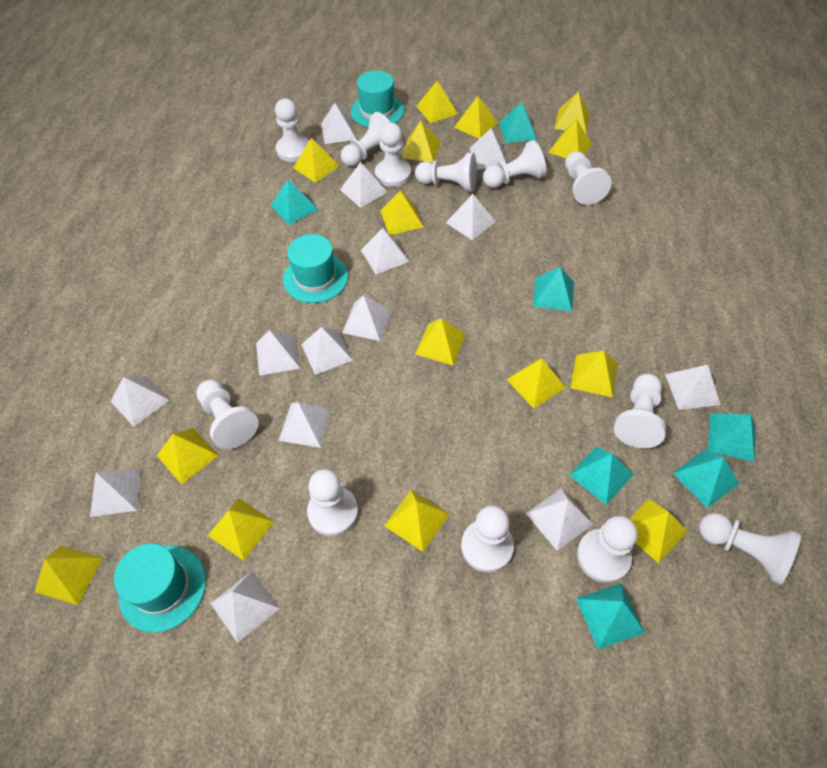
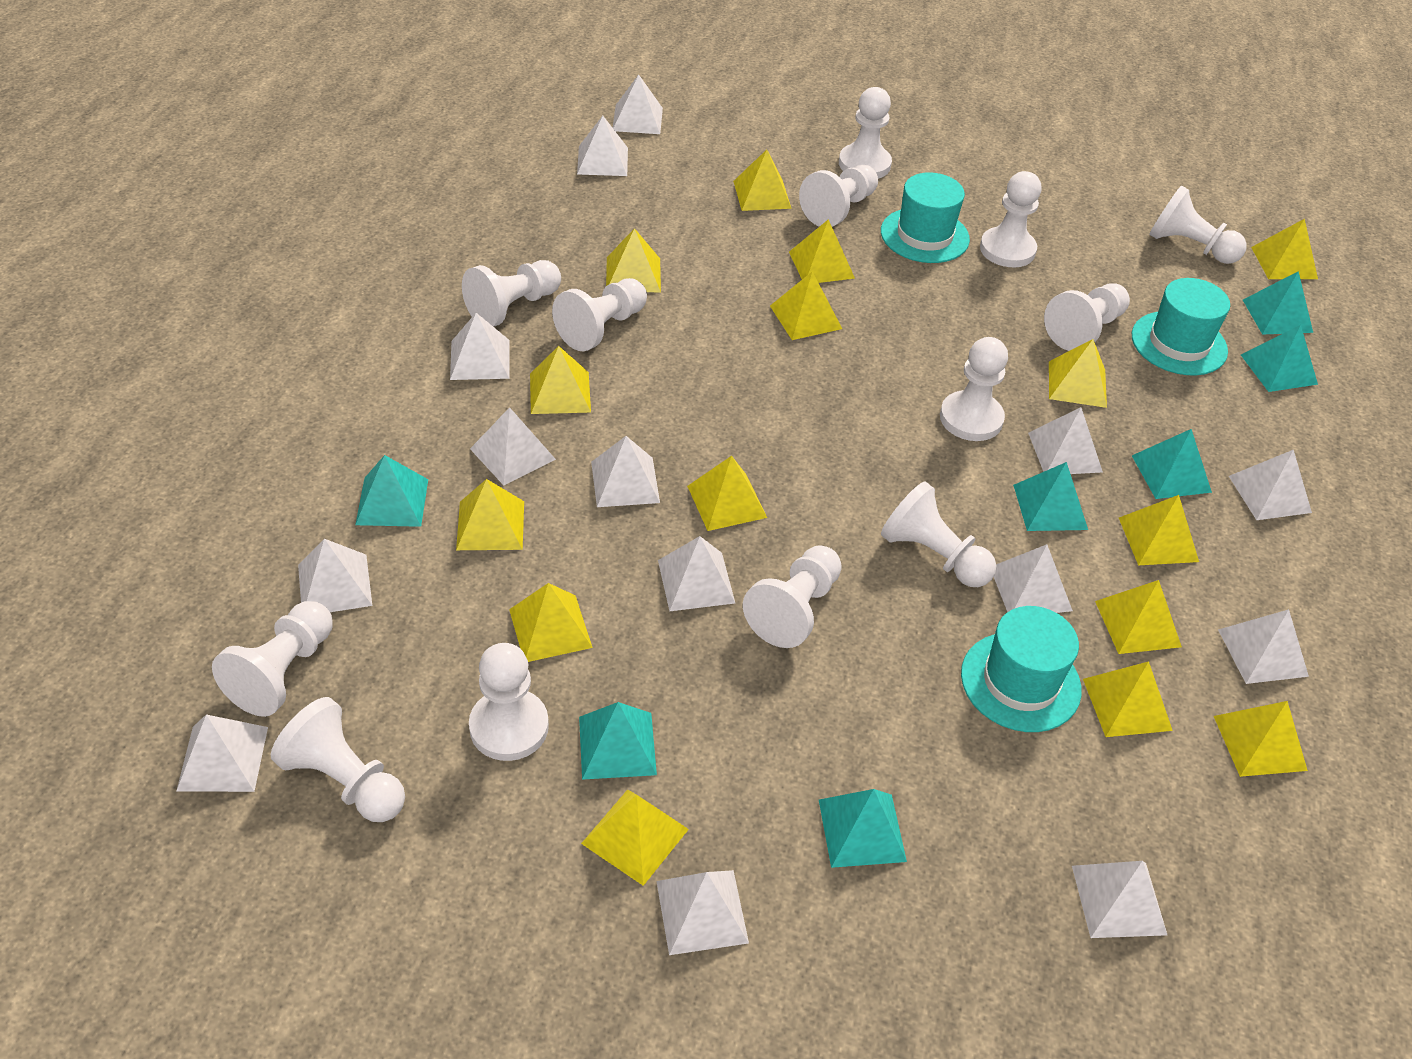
white pawn: 12 -> 13

